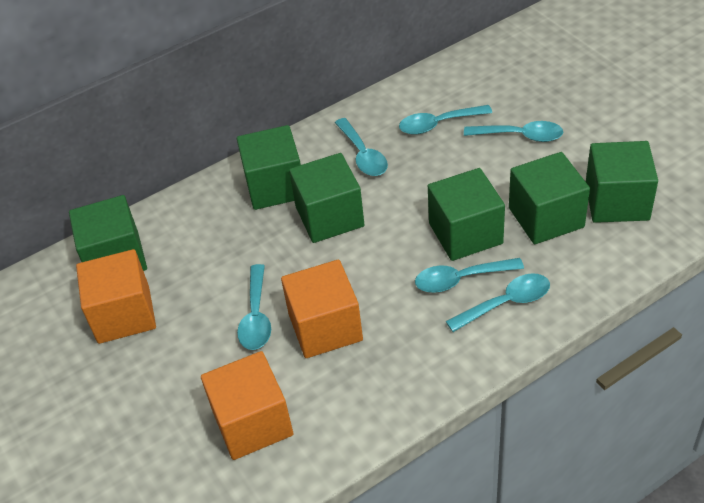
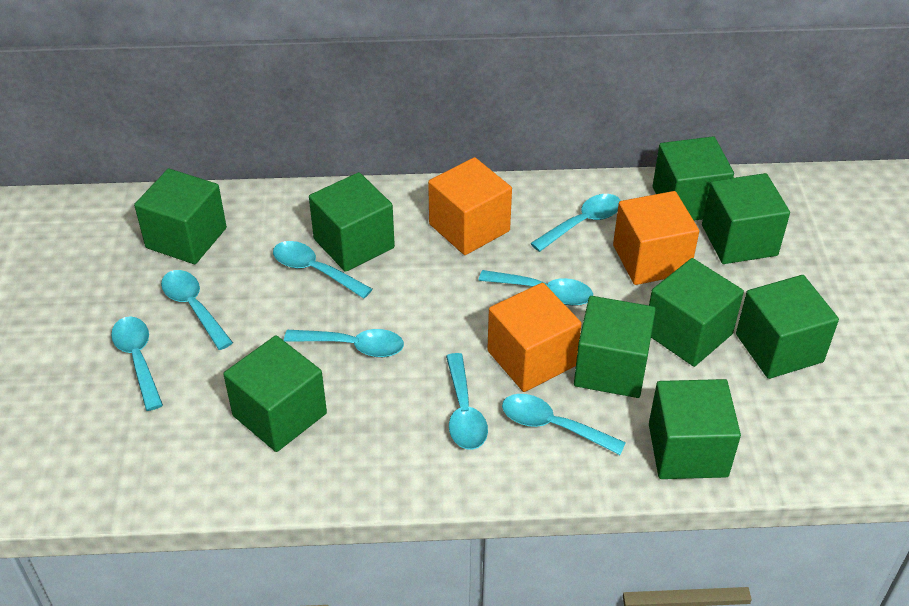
green cube: 6 -> 9
turquoise spoon: 6 -> 8

